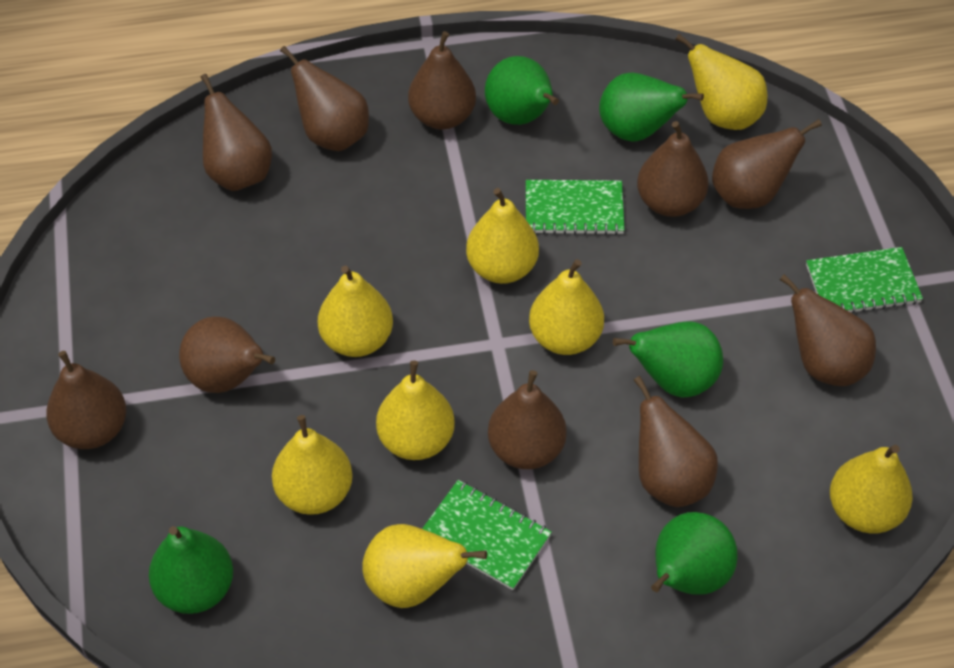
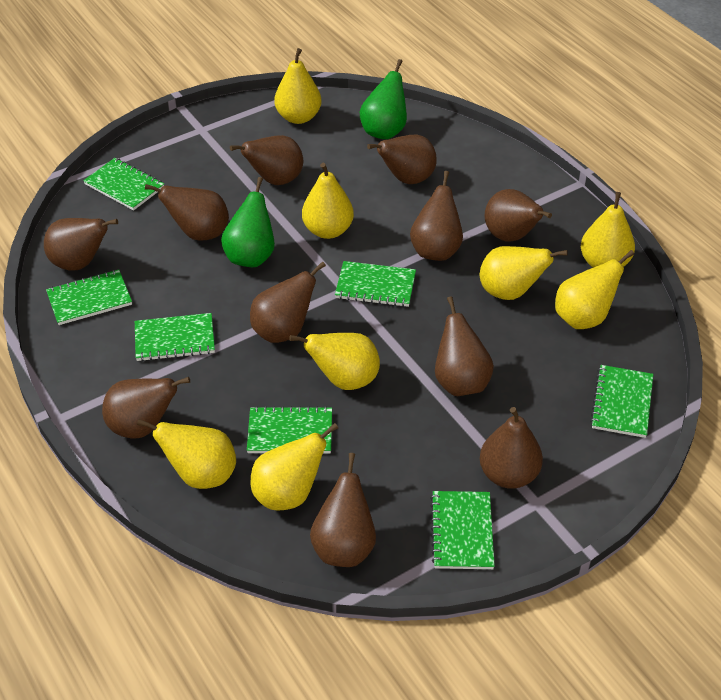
brown pear: 10 -> 11
green notebook: 3 -> 7
green pear: 5 -> 2

